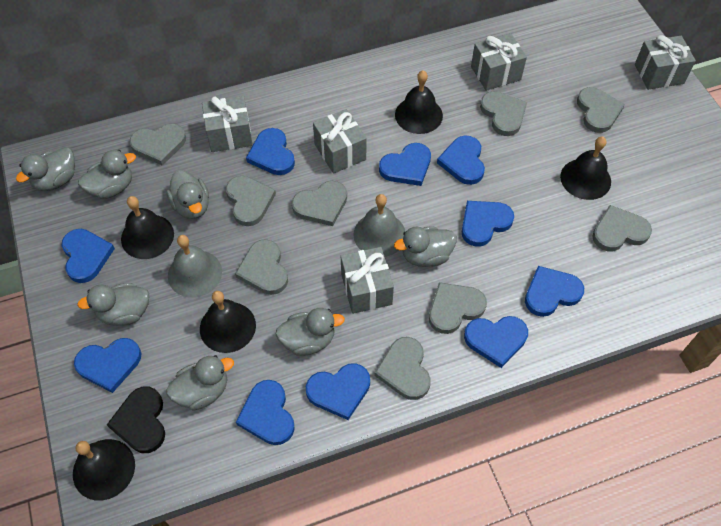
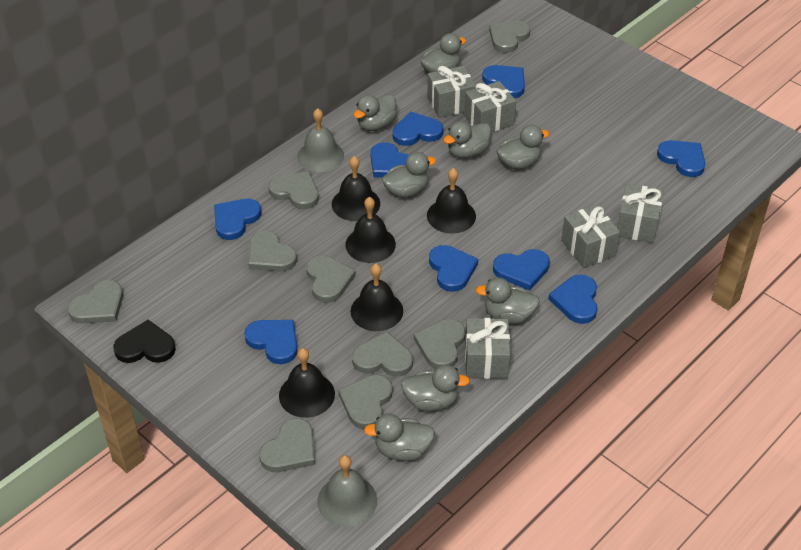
blue heart: 10 -> 9
grey duck: 7 -> 8

